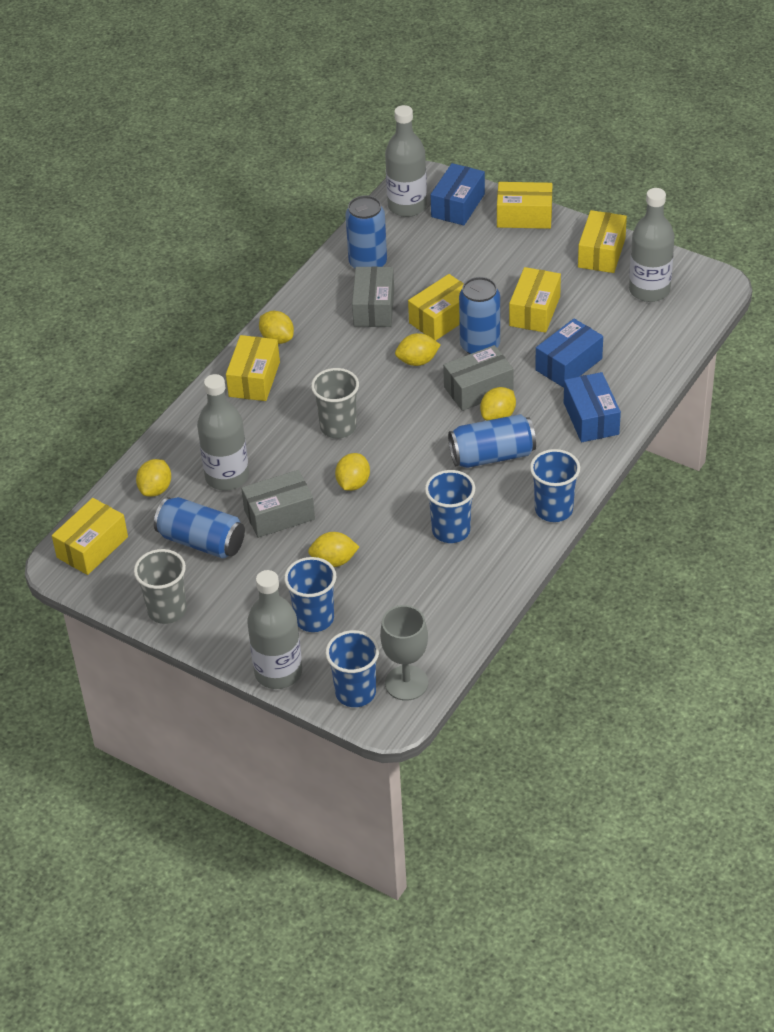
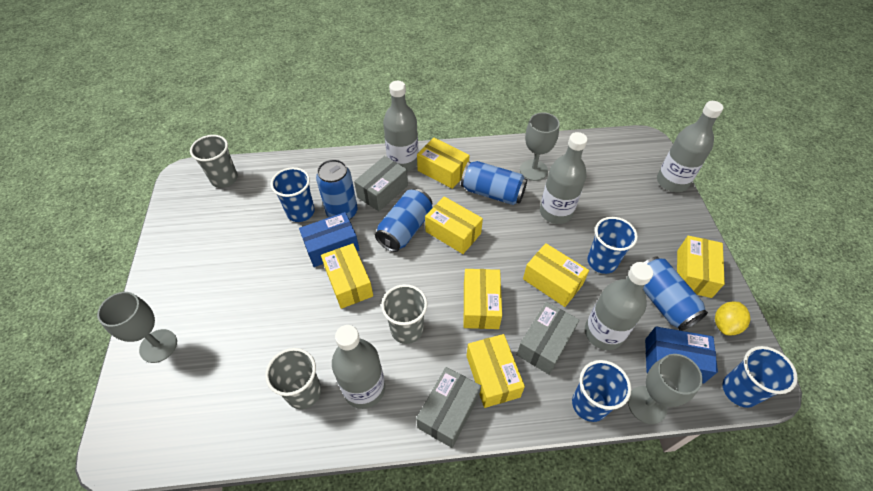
blue box: 3 -> 2
grey bottle: 4 -> 5
grey cup: 2 -> 3
grey goblet: 1 -> 3
yellow box: 6 -> 7
yellow lemon: 6 -> 1

